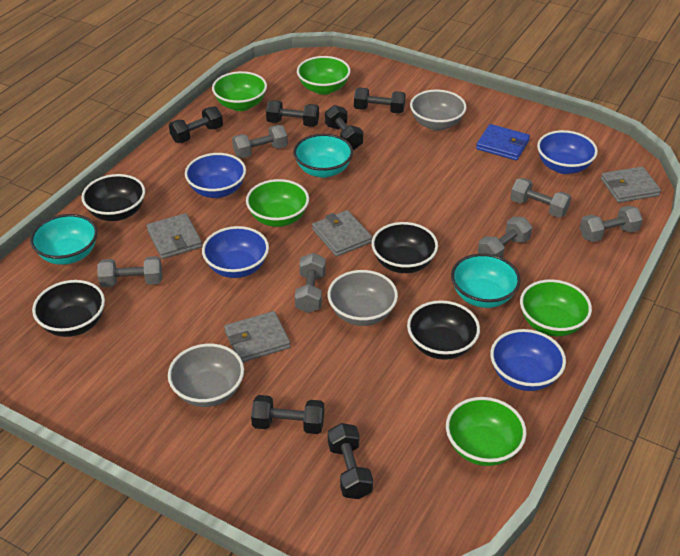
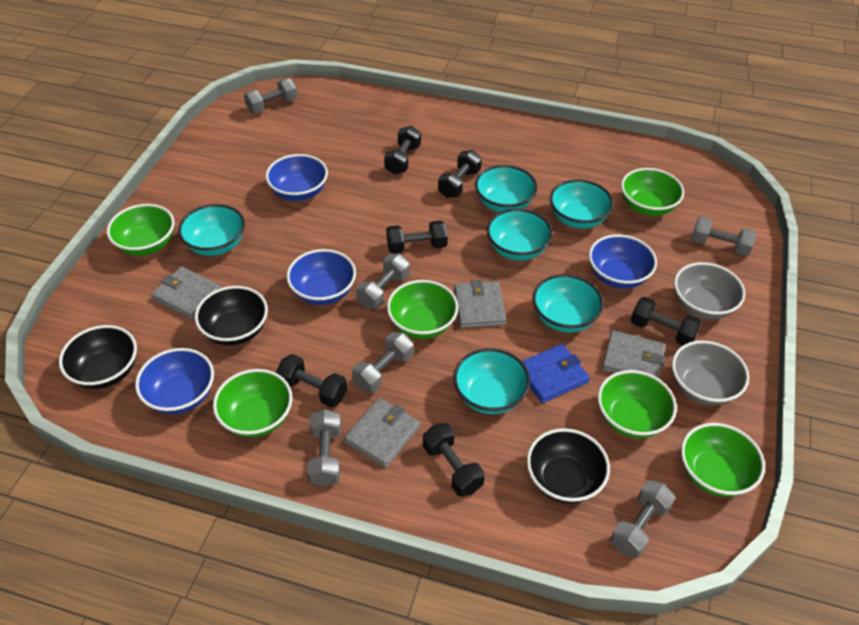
black bowl: 4 -> 3
green bowl: 5 -> 6
grey bowl: 3 -> 2
turquoise bowl: 3 -> 6

